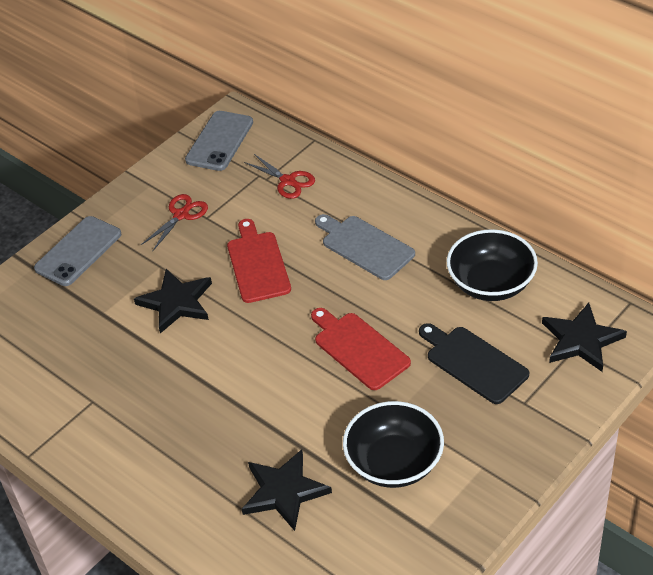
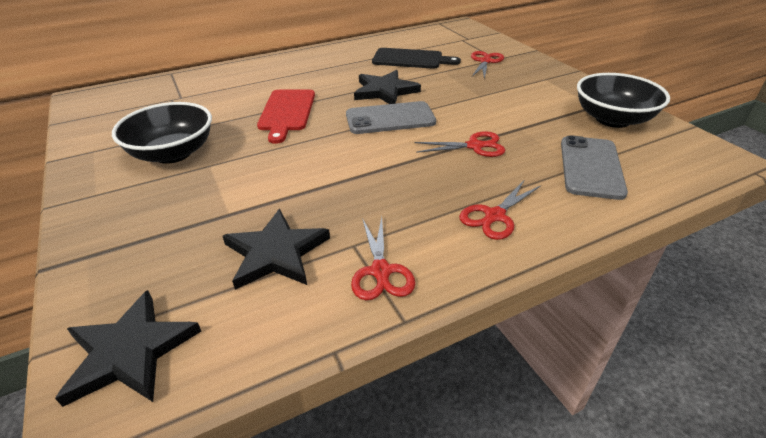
grey cutting board: 1 -> 0
red cutting board: 2 -> 1
red scissors: 2 -> 4

